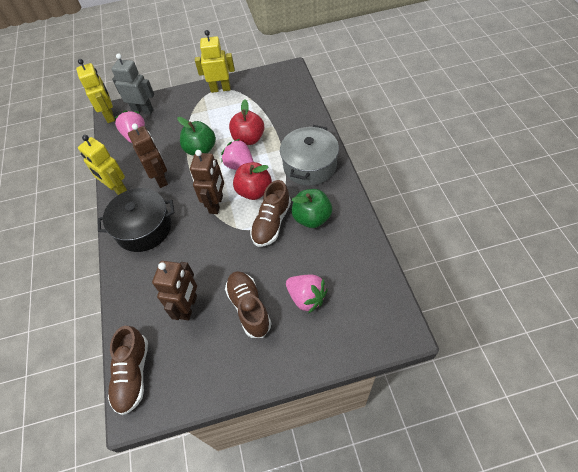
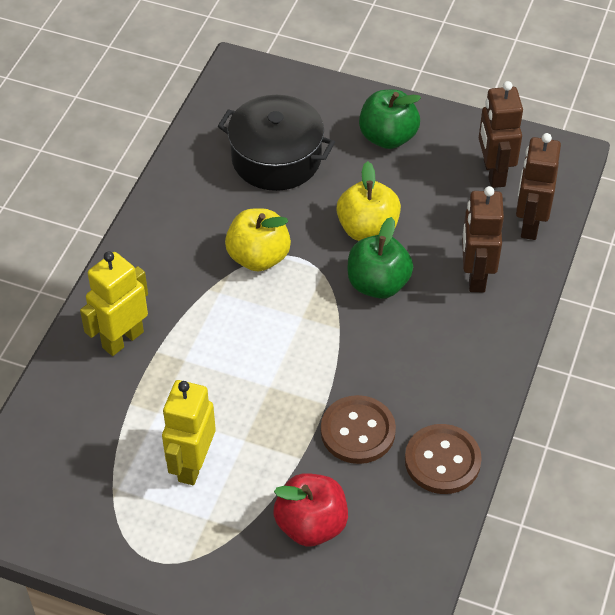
brown button: 0 -> 2
brown shoe: 3 -> 0
grey pot: 1 -> 0
grey robot: 1 -> 0
pink strawberry: 3 -> 0
red apple: 2 -> 1
yellow apple: 0 -> 2
yellow robot: 3 -> 2

